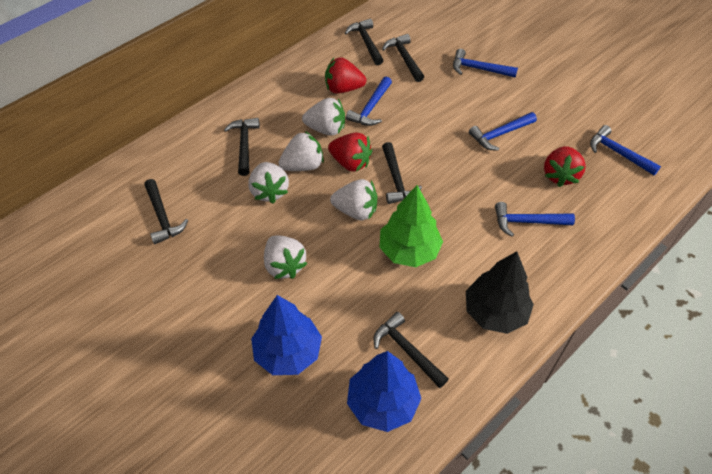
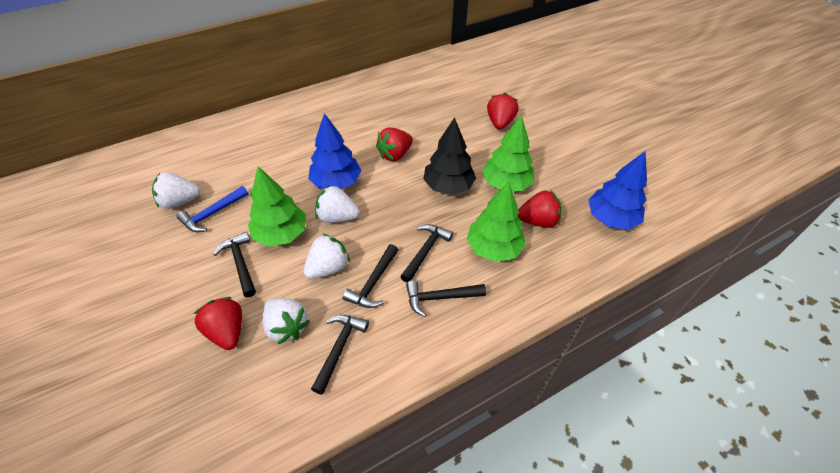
black hammer: 6 -> 5
blue hammer: 5 -> 1
green tree: 1 -> 3
red strawberry: 3 -> 4
white strawberry: 5 -> 4

